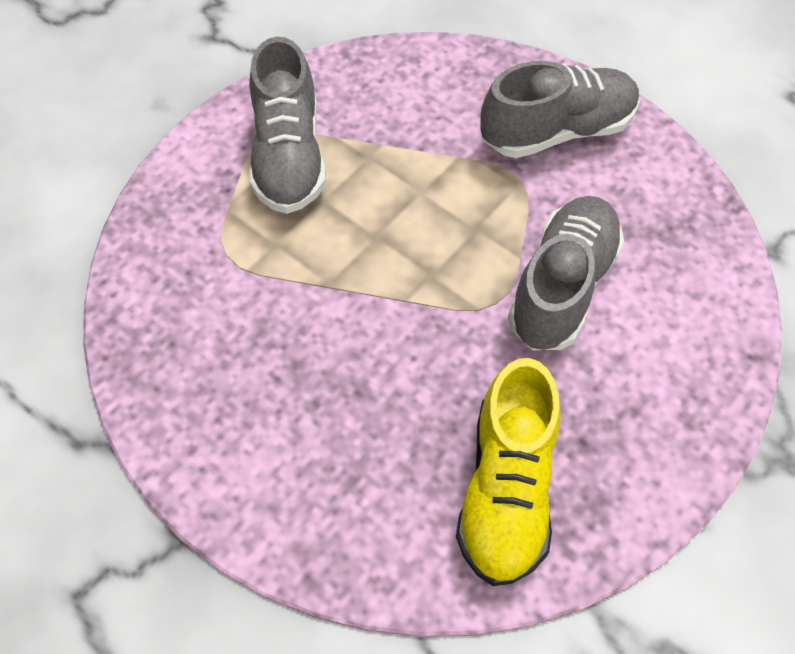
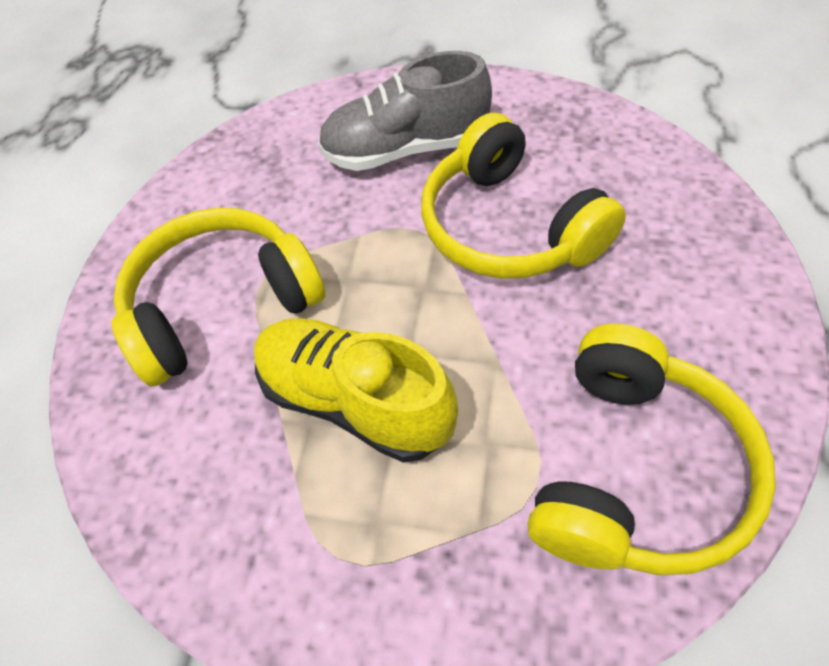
grey shoe: 3 -> 1
yellow headphones: 0 -> 3

